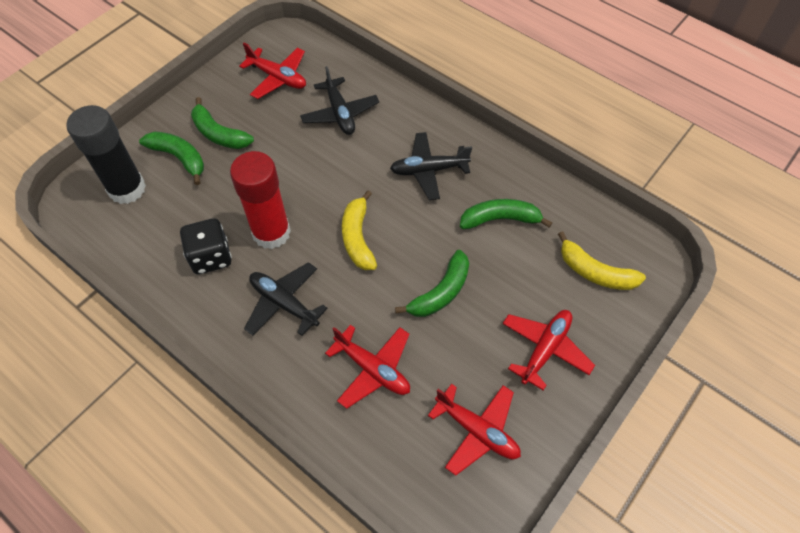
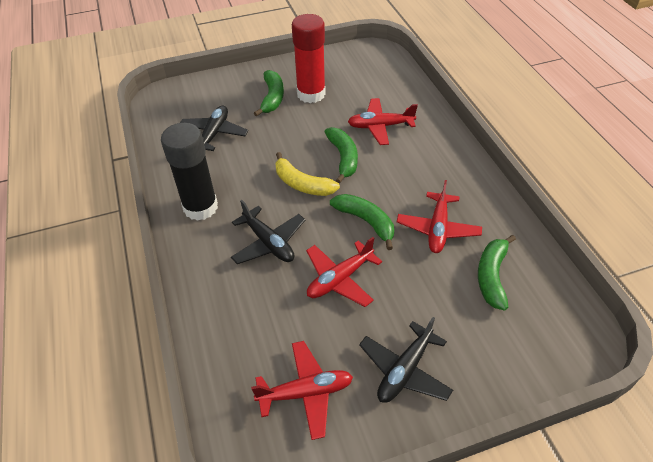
black dice: 1 -> 0
yellow banana: 2 -> 1

